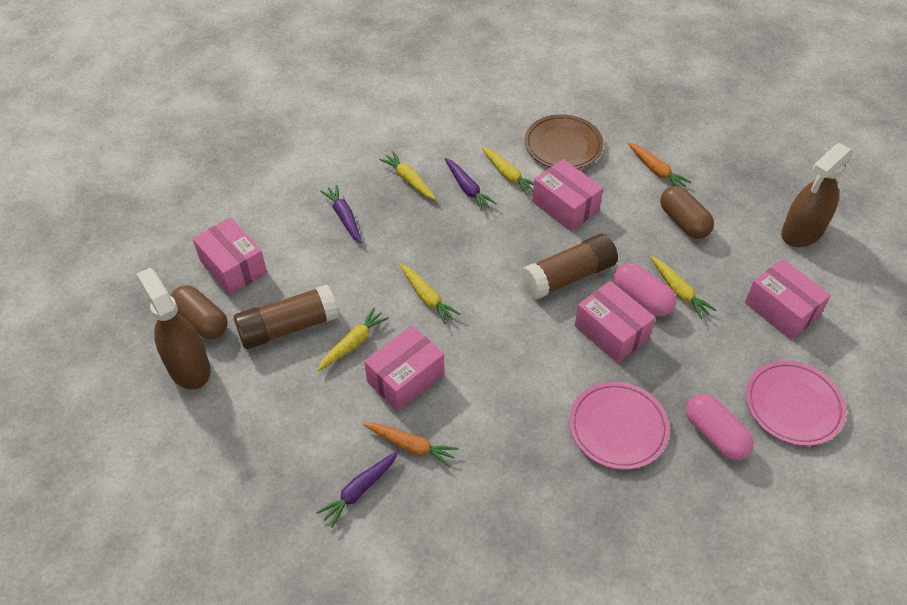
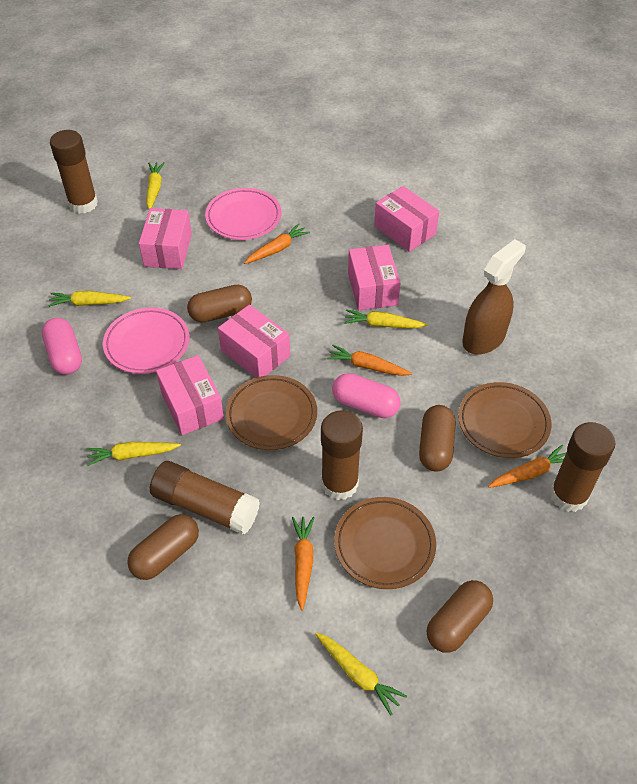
brown capsule: 2 -> 4
brown glue stick: 2 -> 4
brown plate: 1 -> 3
brown spray bottle: 2 -> 1
orange carrot: 2 -> 4
purple carrot: 3 -> 0

